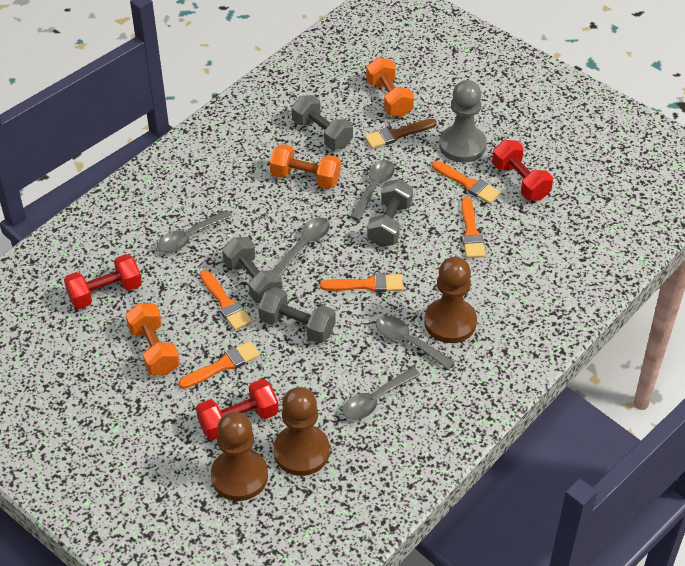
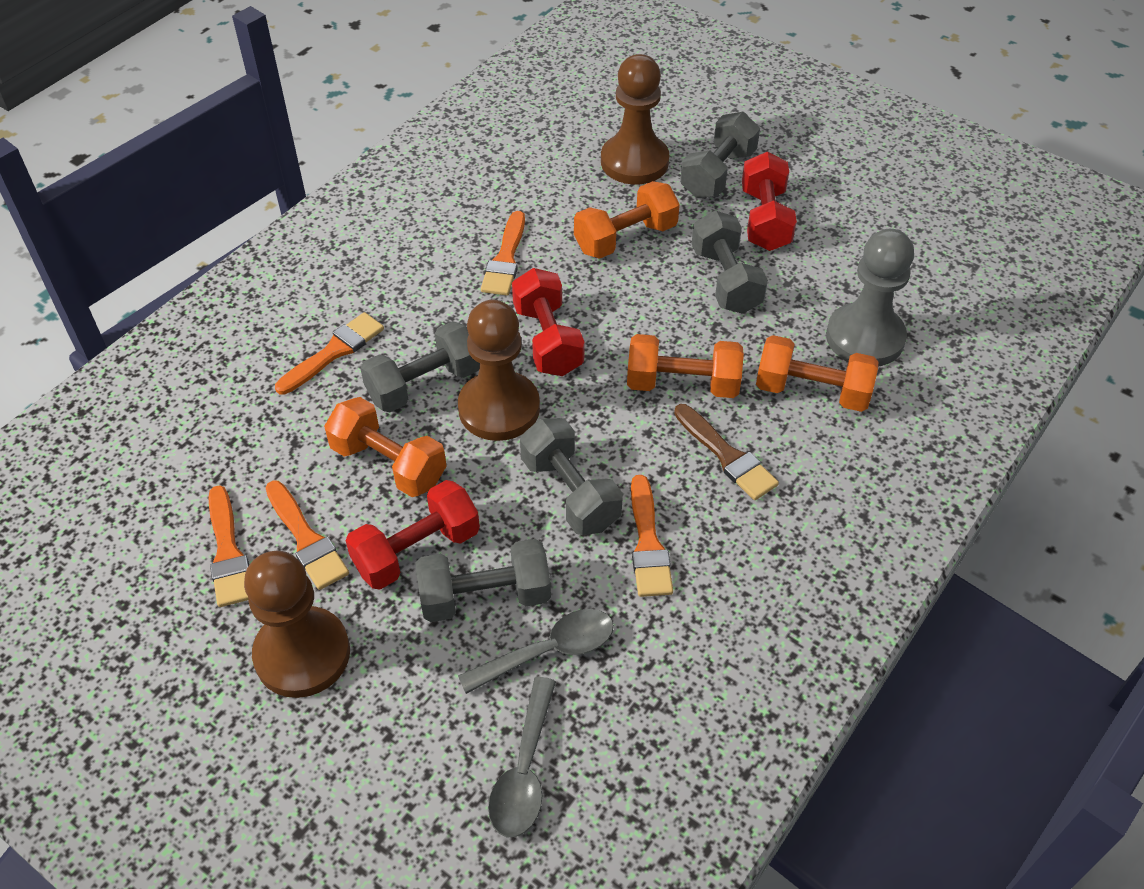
grey dumbbell: 4 -> 5
grey spoon: 5 -> 2
orange dumbbell: 3 -> 4

